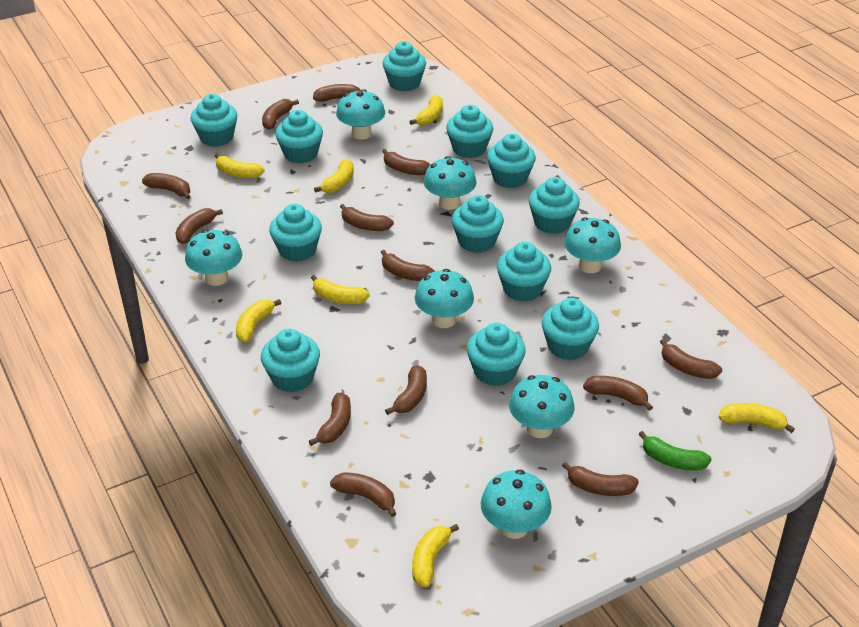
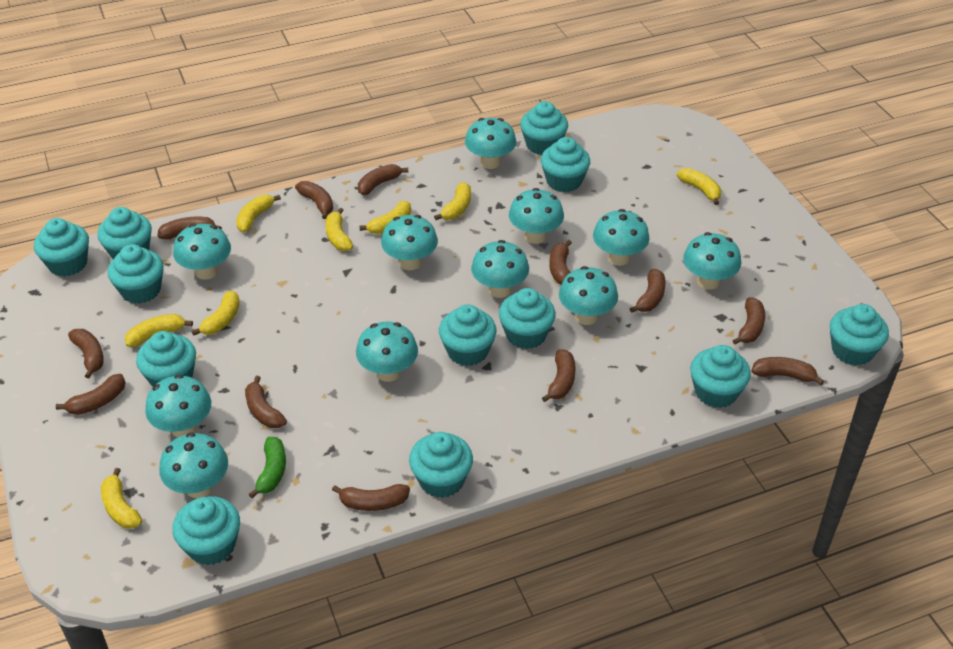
brown banana: 13 -> 12
turquoise mushroom: 7 -> 11
yellow banana: 7 -> 8

